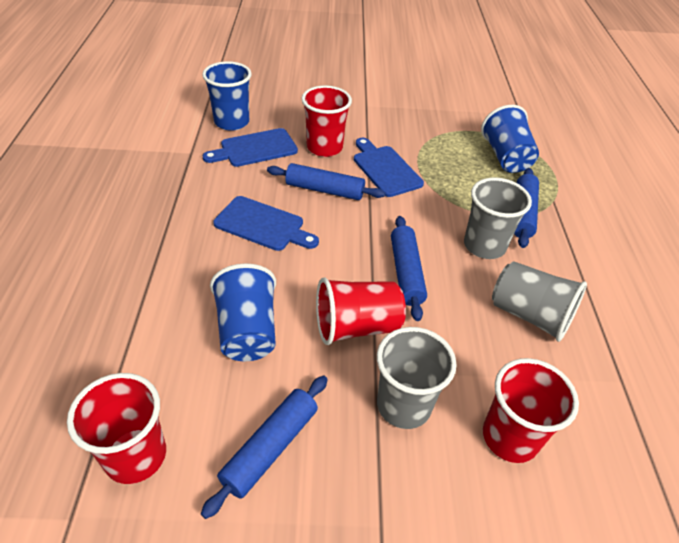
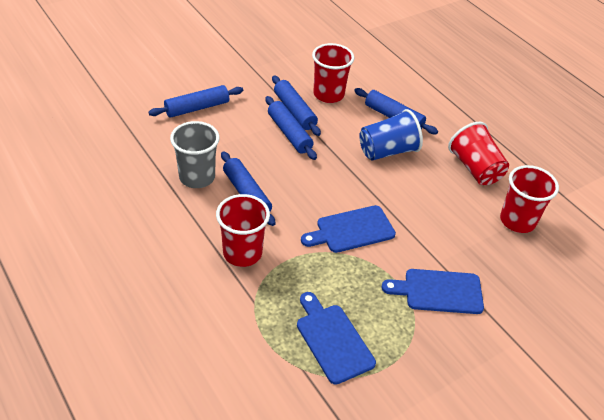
blue cup: 3 -> 1
blue rolling pin: 4 -> 5
grey cup: 3 -> 1

